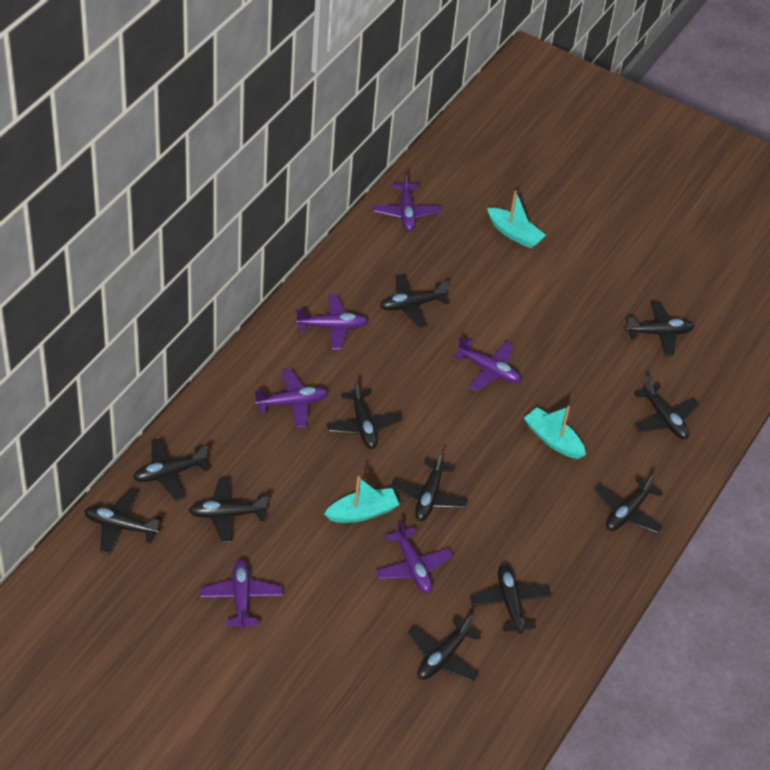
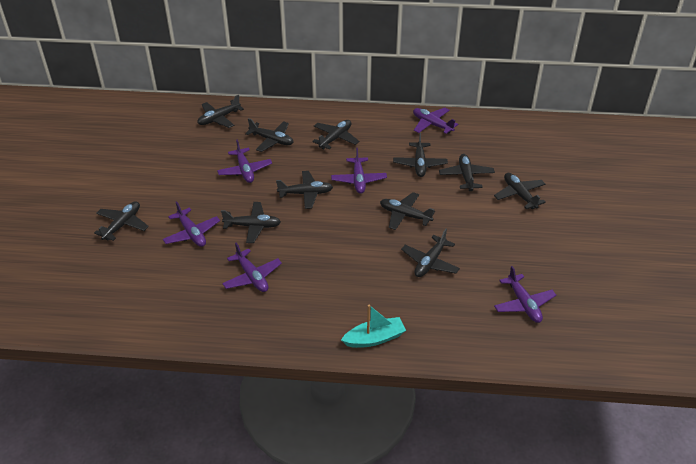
turquoise boat: 3 -> 1

